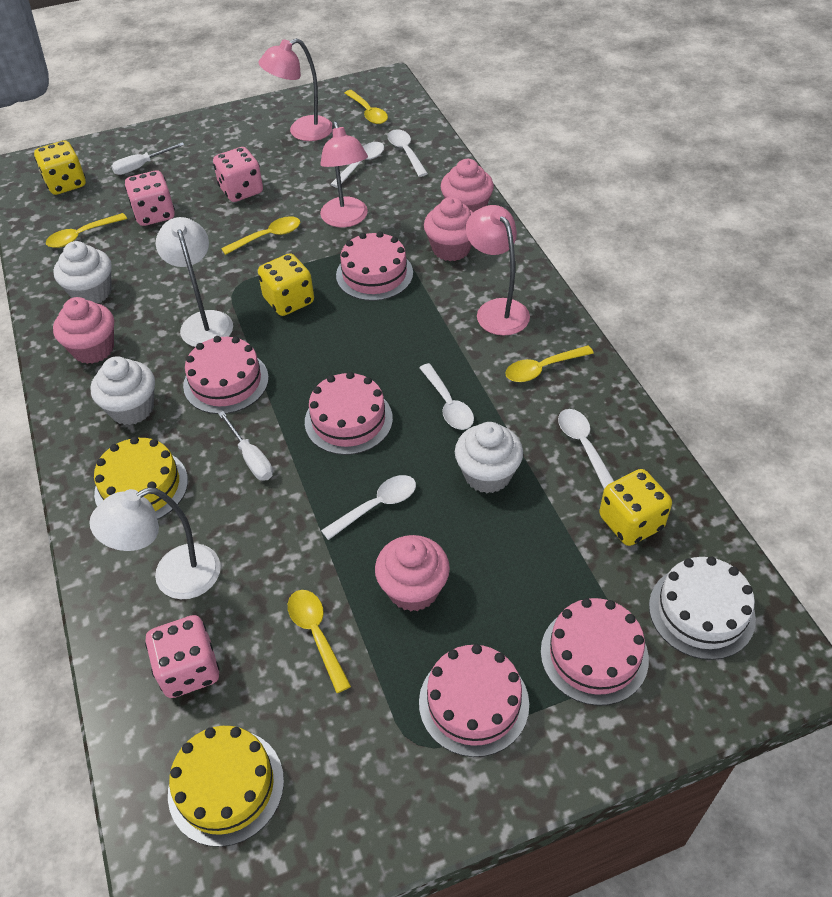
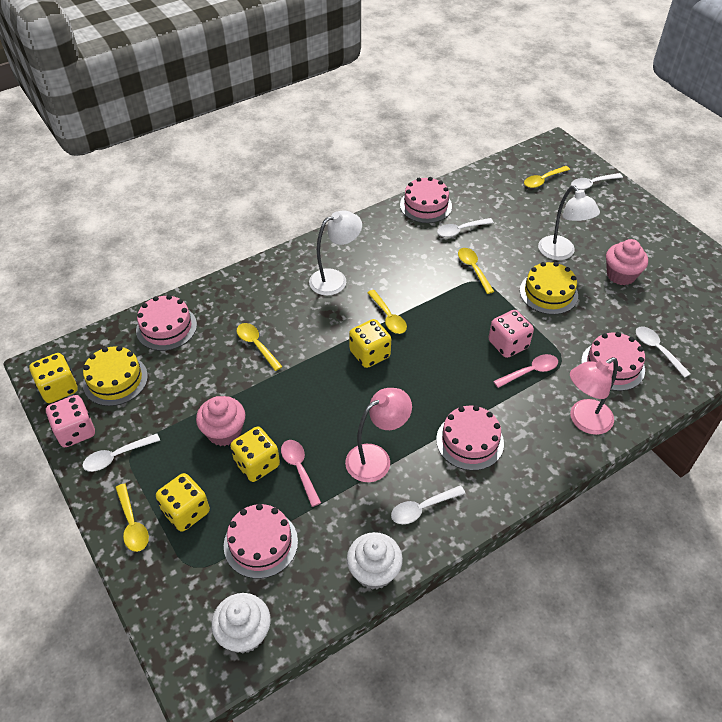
pink cupcake: 4 -> 2
pink dice: 3 -> 2
pink lamp: 3 -> 2
pink spoon: 0 -> 2
white cake: 1 -> 0
white cupcake: 3 -> 2
white screwdriver: 2 -> 0
yellow dice: 3 -> 4

